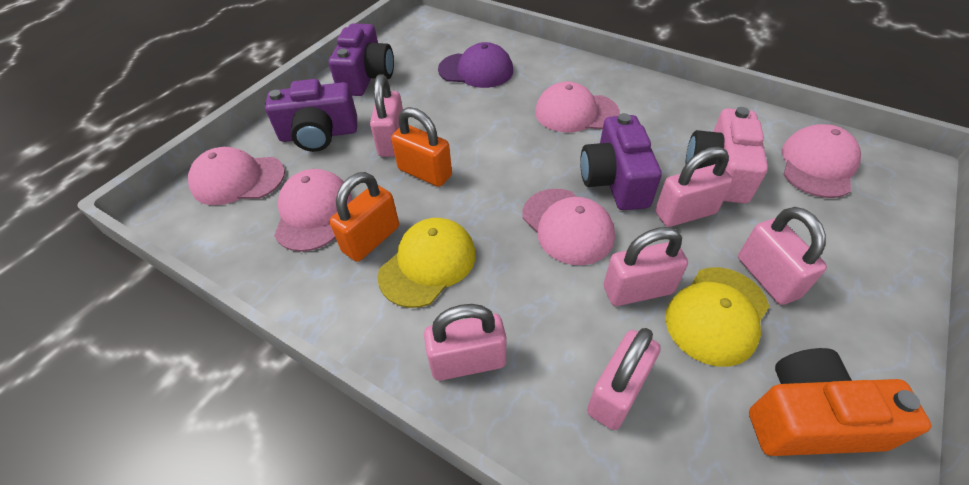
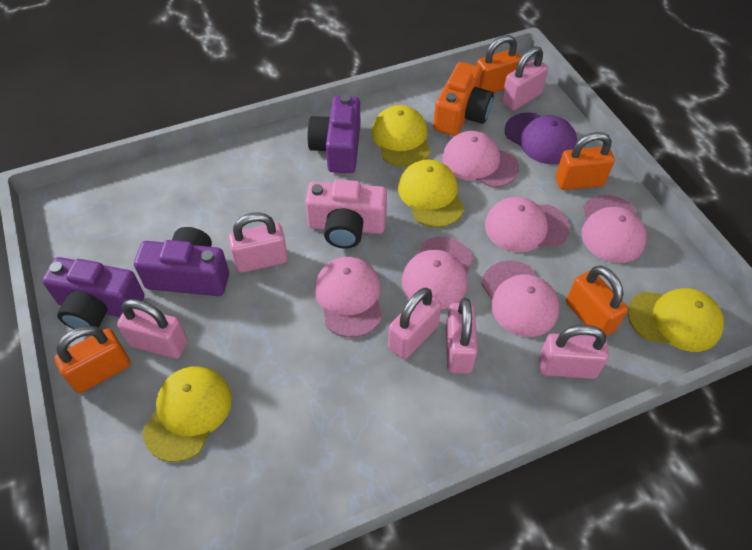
orange padlock: 2 -> 4
pink cap: 5 -> 6
yellow cap: 2 -> 4

